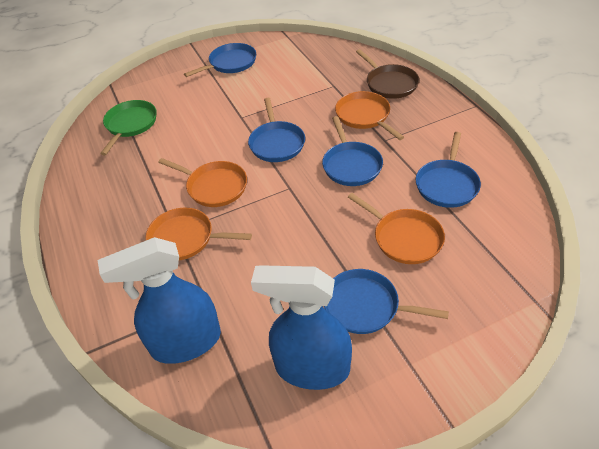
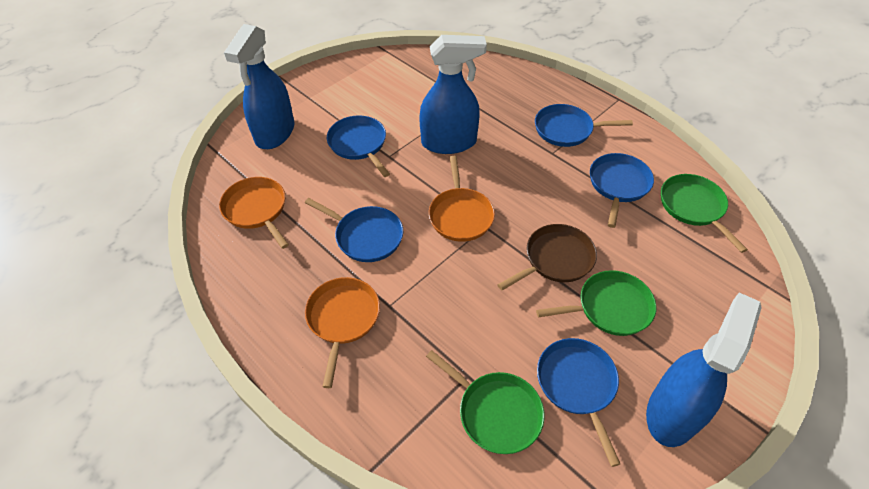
blue spray bottle: 2 -> 3
green pan: 1 -> 3
orange pan: 4 -> 3

